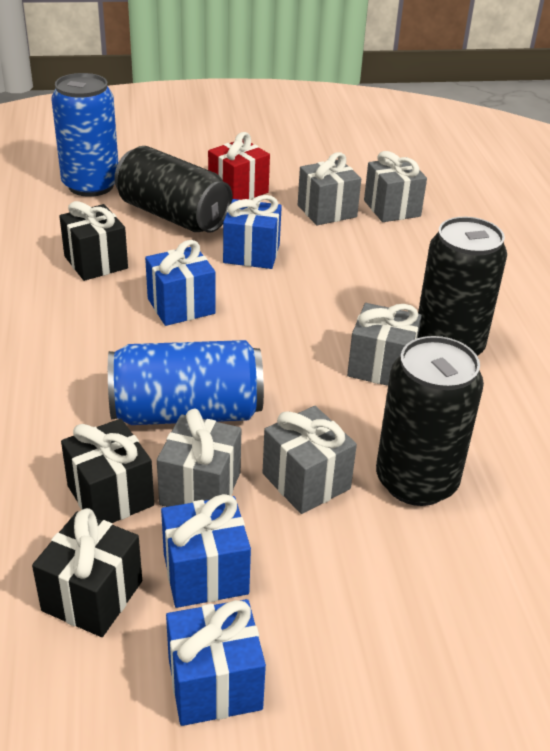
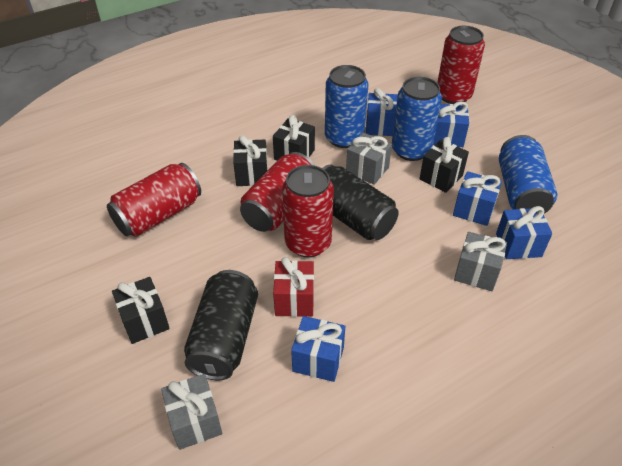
black can: 3 -> 2
black gift: 3 -> 4
blue can: 2 -> 3
blue gift: 4 -> 5
grey gift: 5 -> 3
red can: 0 -> 4

